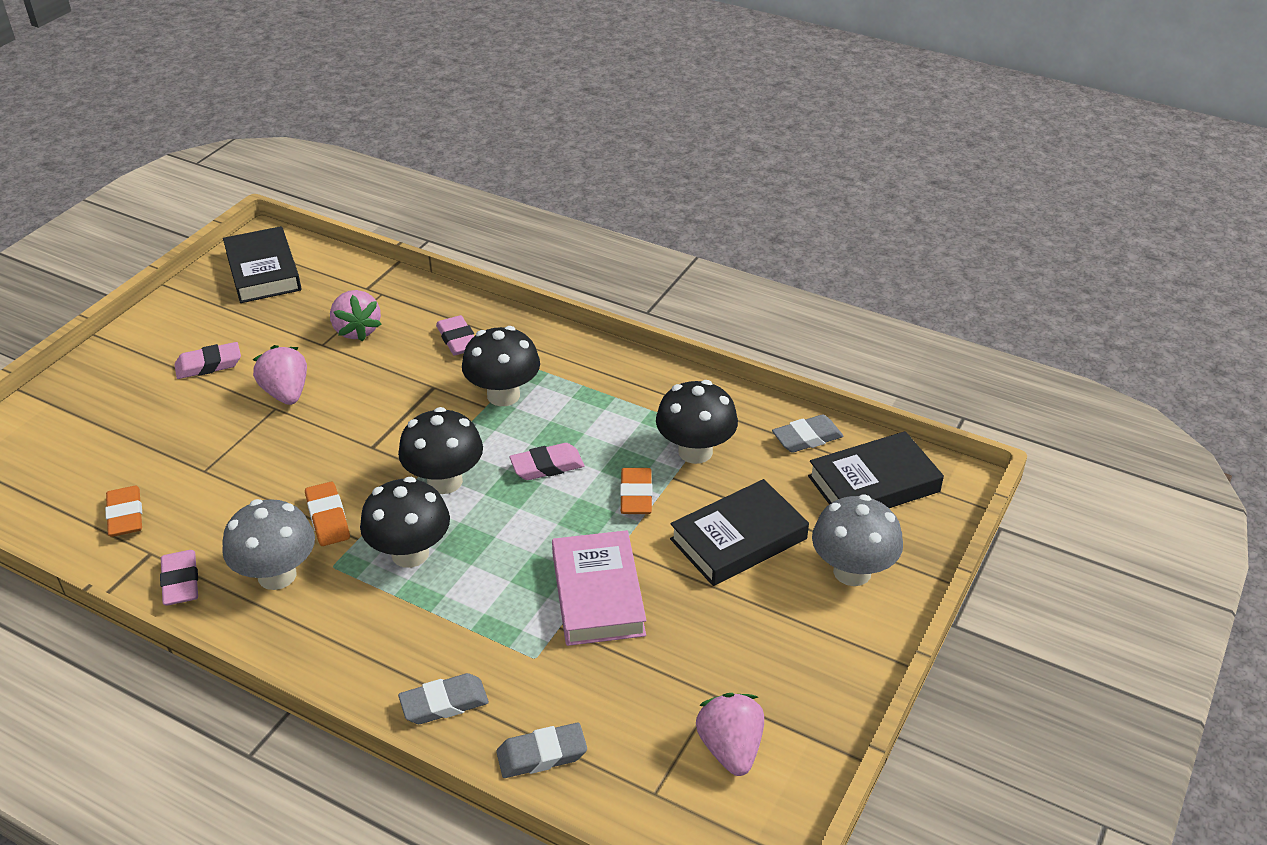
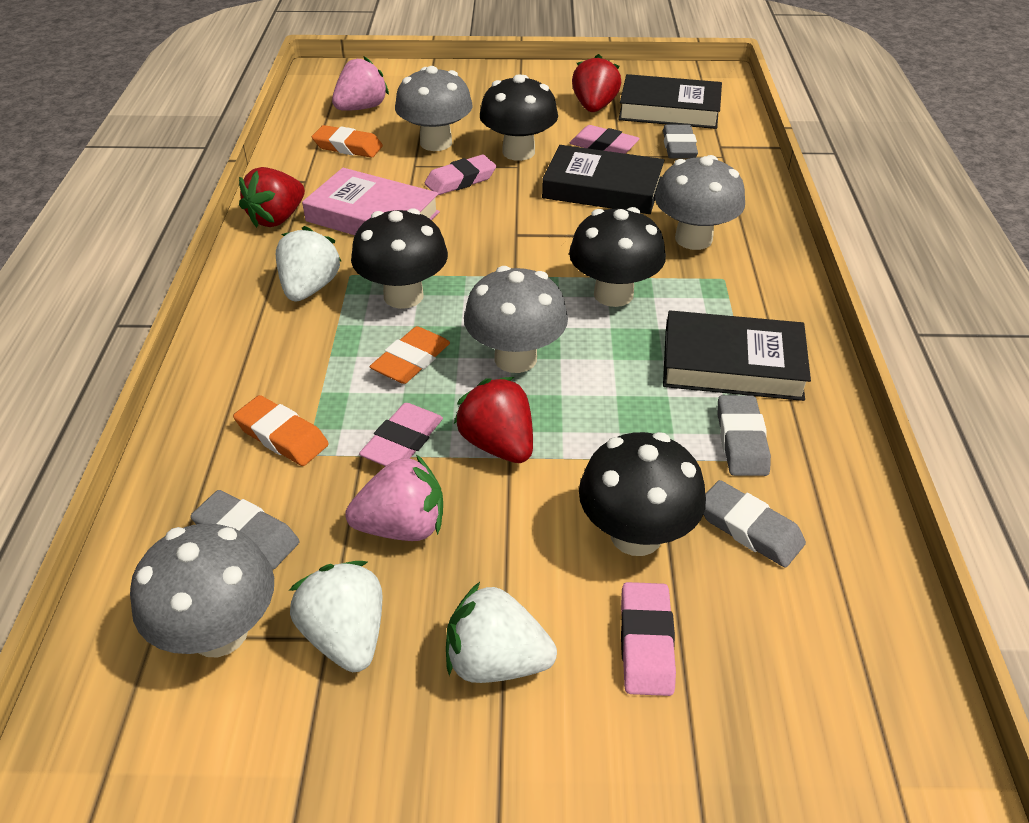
grey eraser: 3 -> 4
grey mushroom: 2 -> 4
pink strawberry: 3 -> 2
red strawberry: 0 -> 3
white strawberry: 0 -> 3

